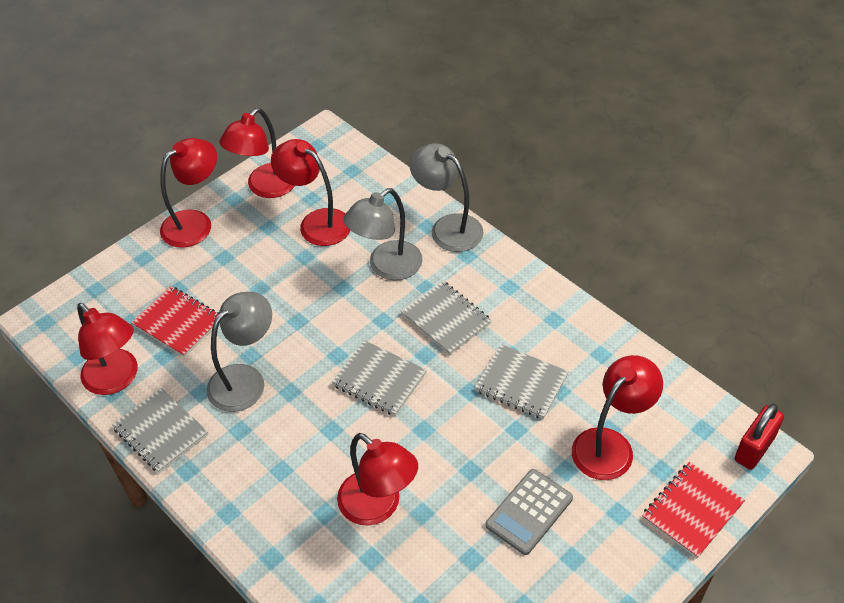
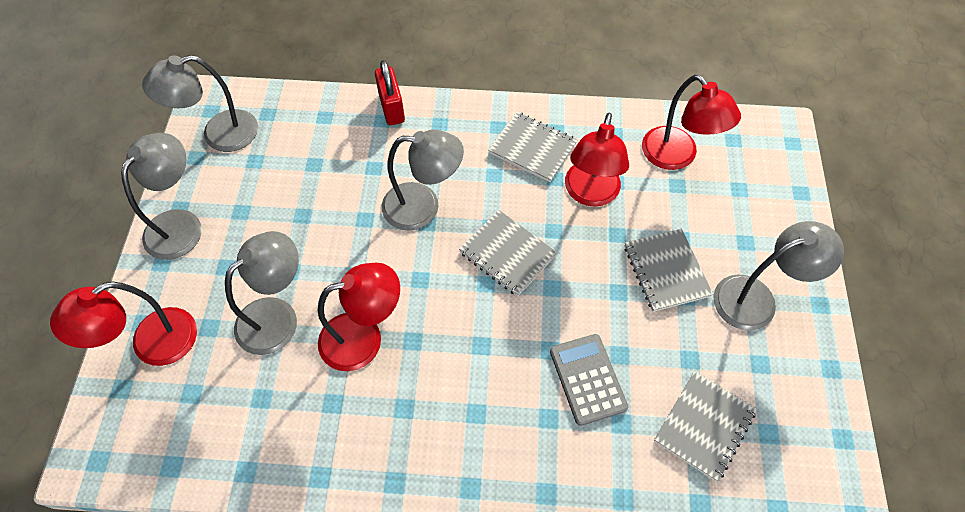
grey lamp: 3 -> 5
red lamp: 6 -> 4
red notebook: 2 -> 0

